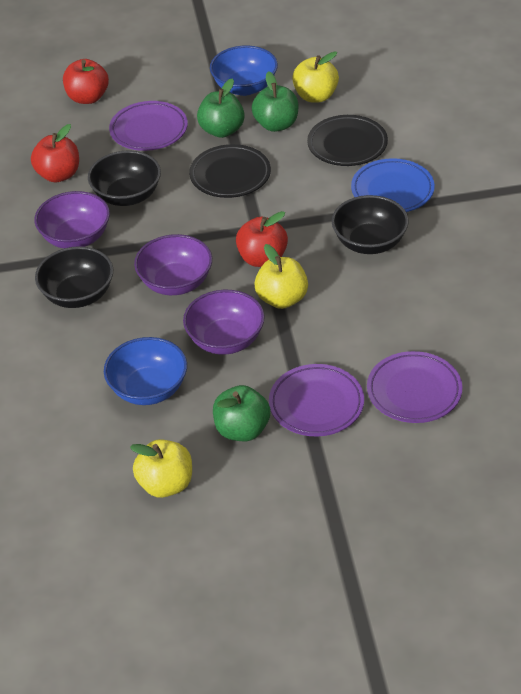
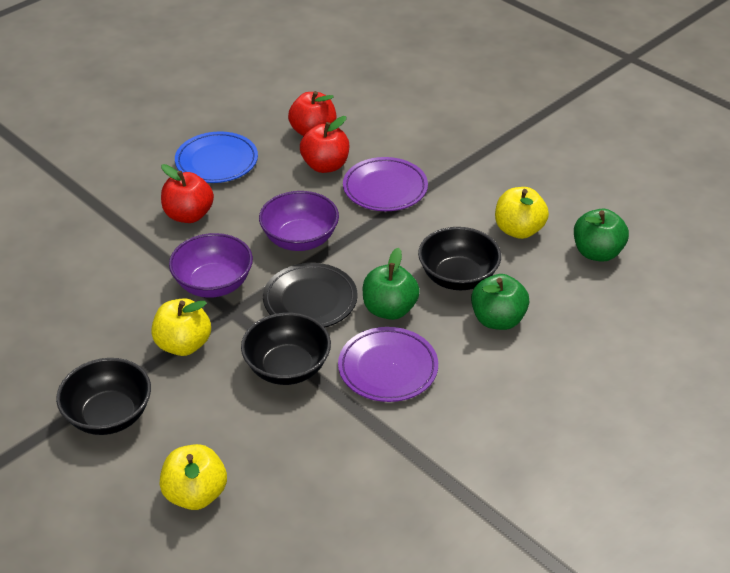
black plate: 2 -> 1
blue bowl: 2 -> 0
purple bowl: 3 -> 2
purple plate: 3 -> 2

